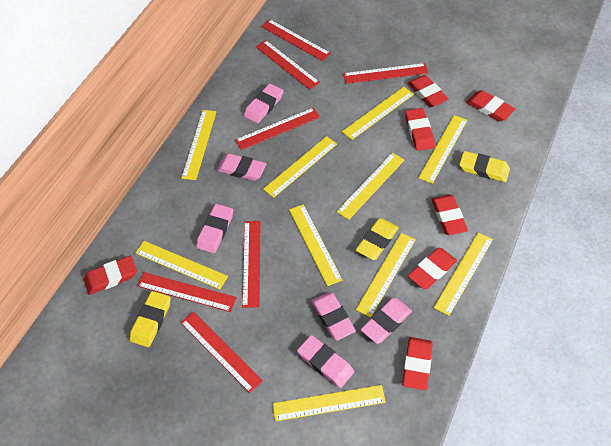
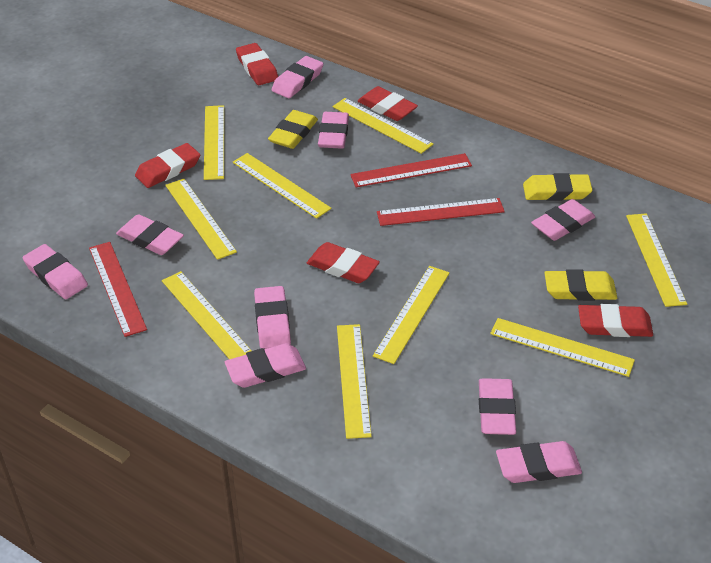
pink eraser: 6 -> 9
red eraser: 7 -> 5
red ruler: 7 -> 3
yellow ruler: 10 -> 9

